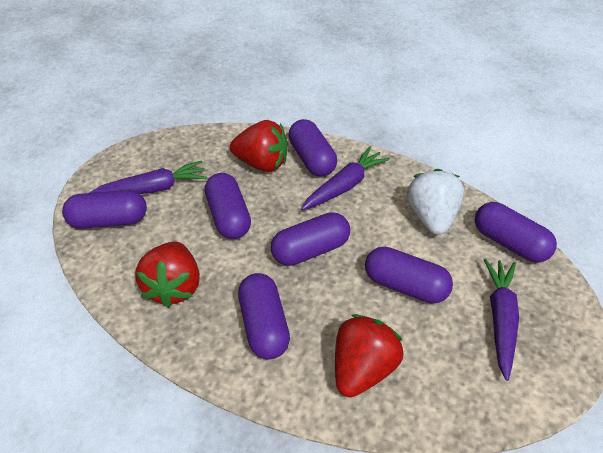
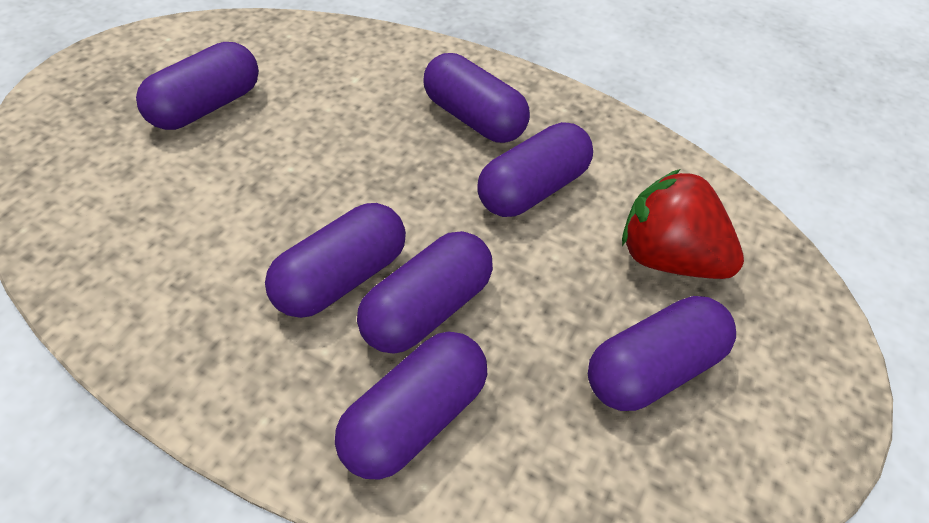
purple carrot: 3 -> 0
red strawberry: 3 -> 1
white strawberry: 1 -> 0

